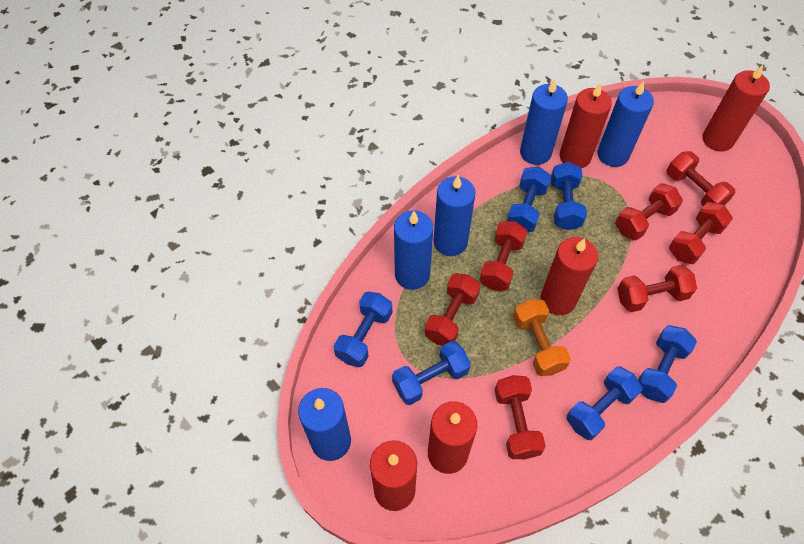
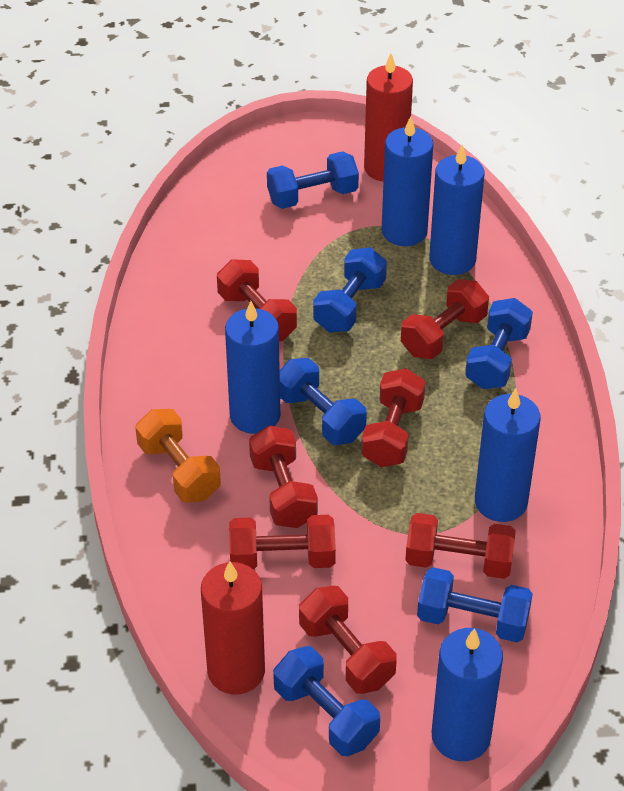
red candle: 5 -> 2

